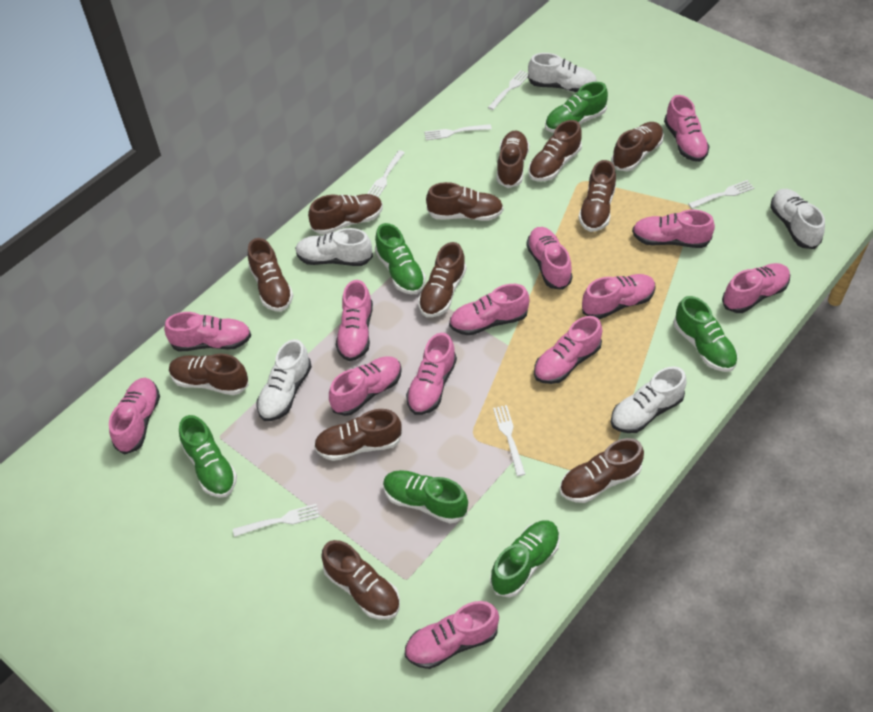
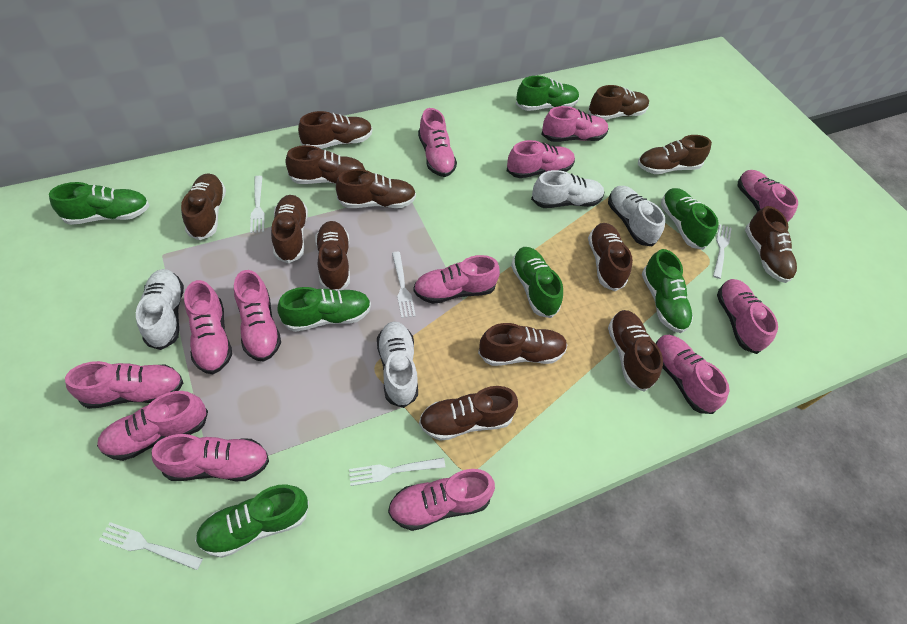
brown shoe: 12 -> 13
green shoe: 6 -> 7
white fork: 6 -> 5
white shoe: 5 -> 4

